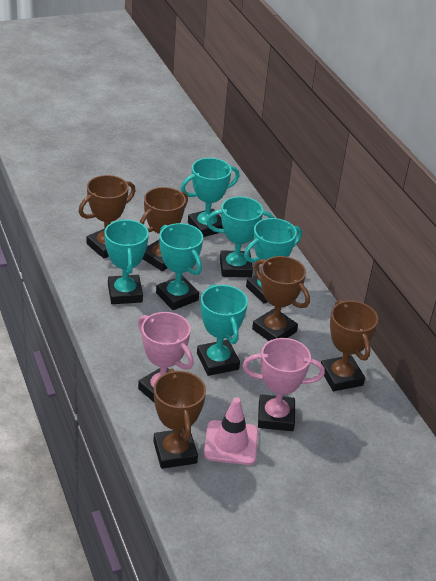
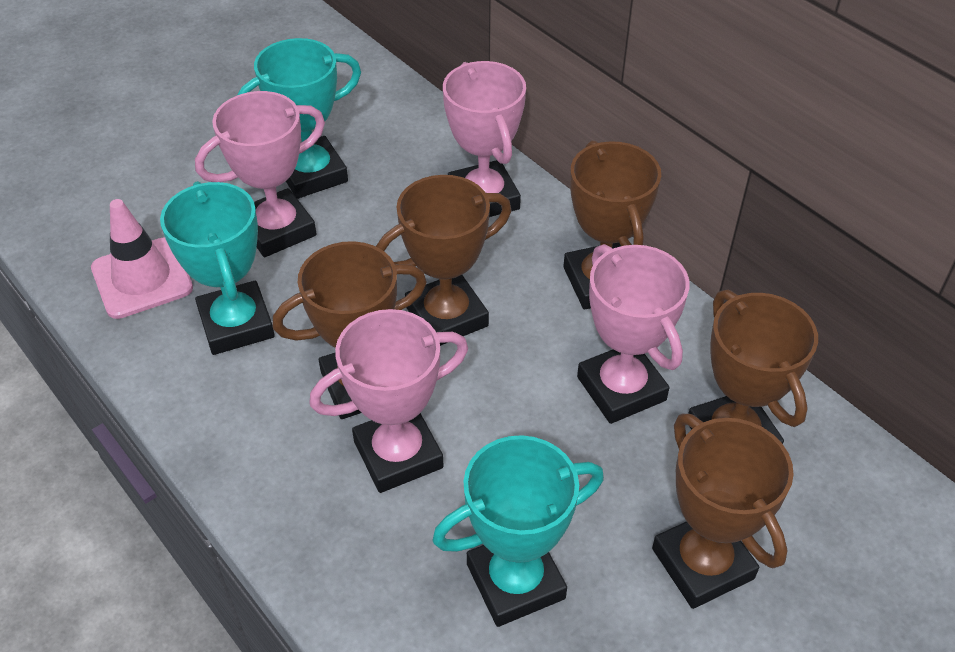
pink trophy: 2 -> 4
turquoise trophy: 6 -> 3

